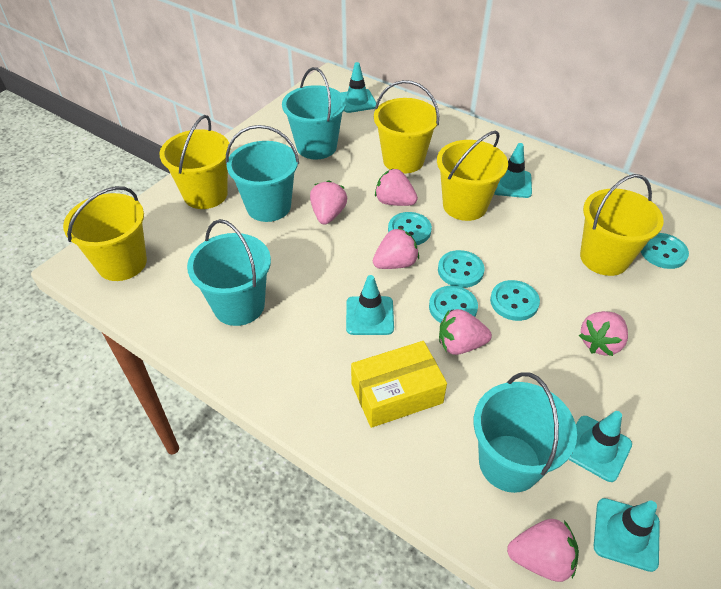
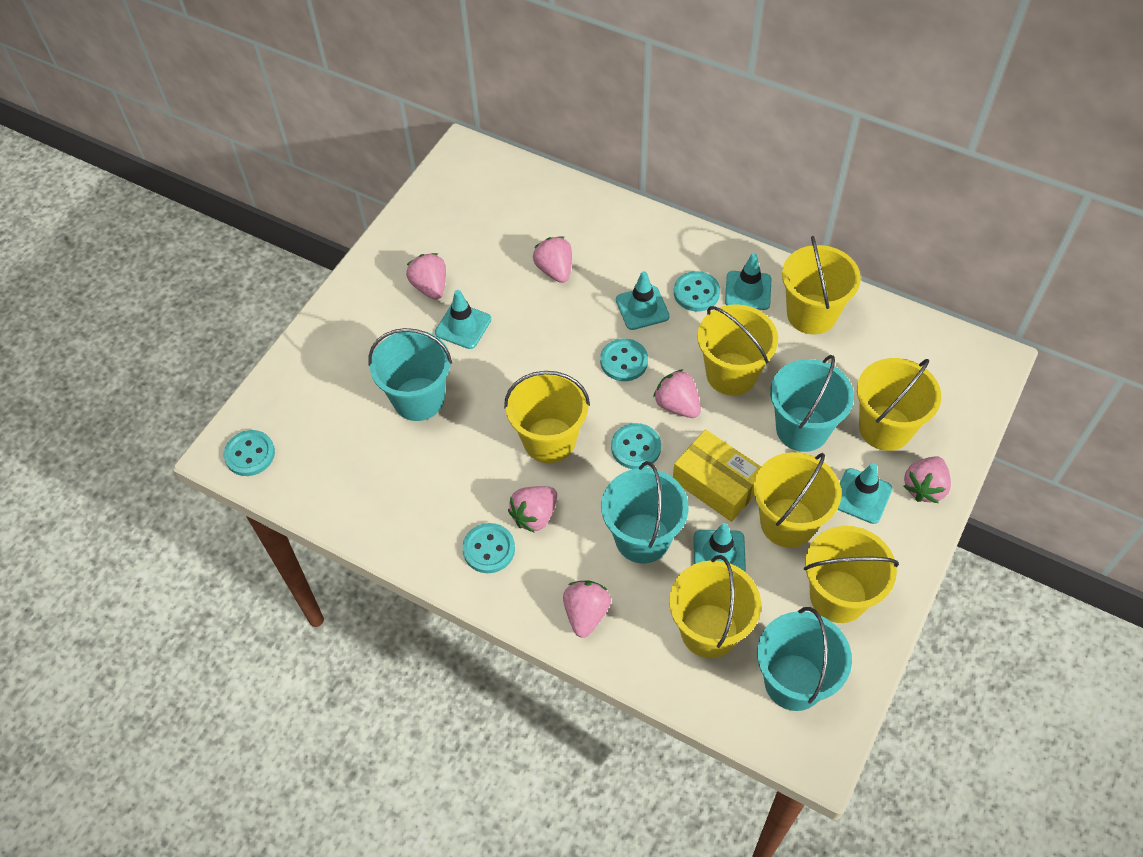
yellow bucket: 5 -> 7

